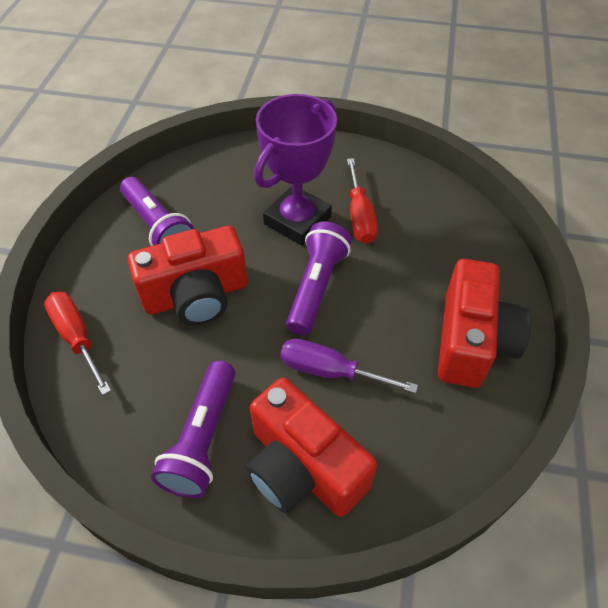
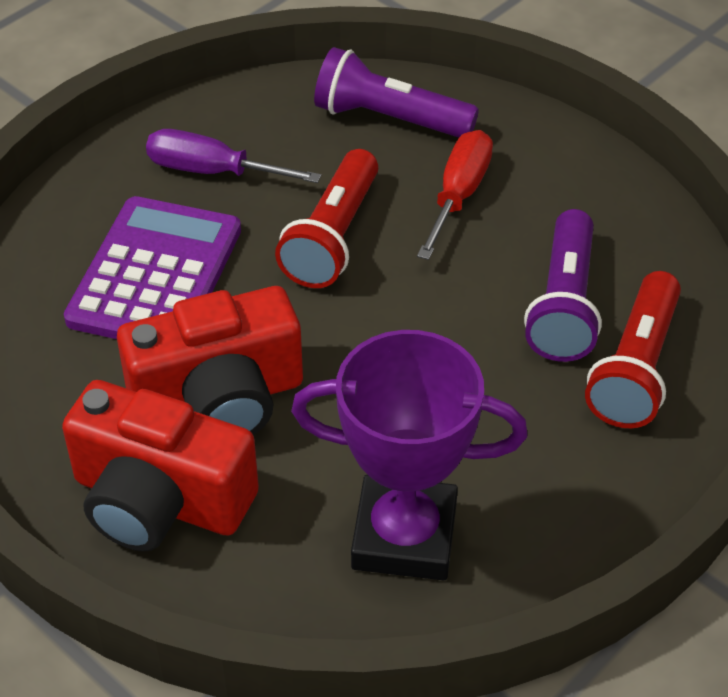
purple calculator: 0 -> 1
purple flashlight: 3 -> 2
red camera: 3 -> 2
red flashlight: 0 -> 2
red screwdriver: 2 -> 1

